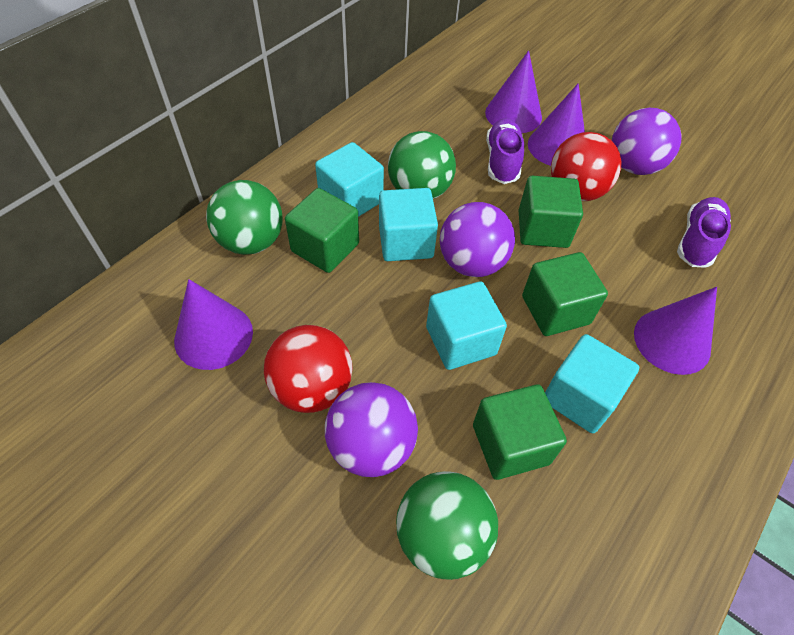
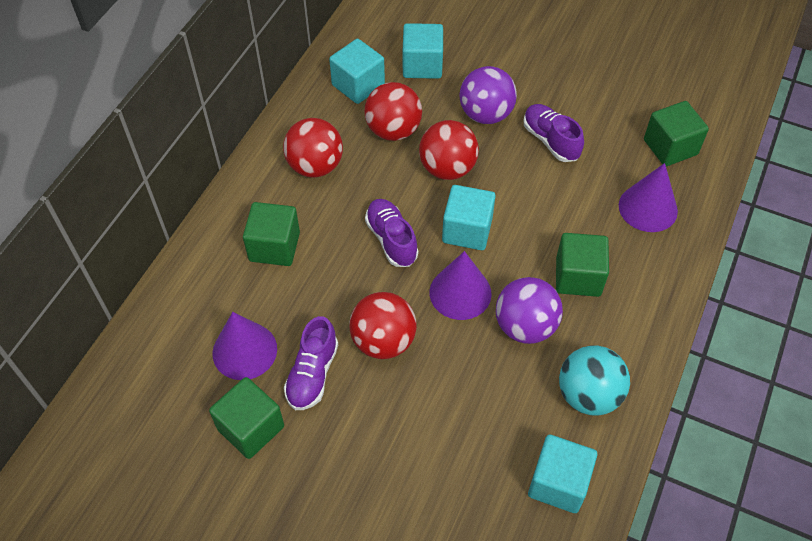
green ball: 3 -> 0
purple ball: 3 -> 2
purple cone: 4 -> 3
purple shoe: 2 -> 3
red ball: 2 -> 4
turquoise ball: 0 -> 1

